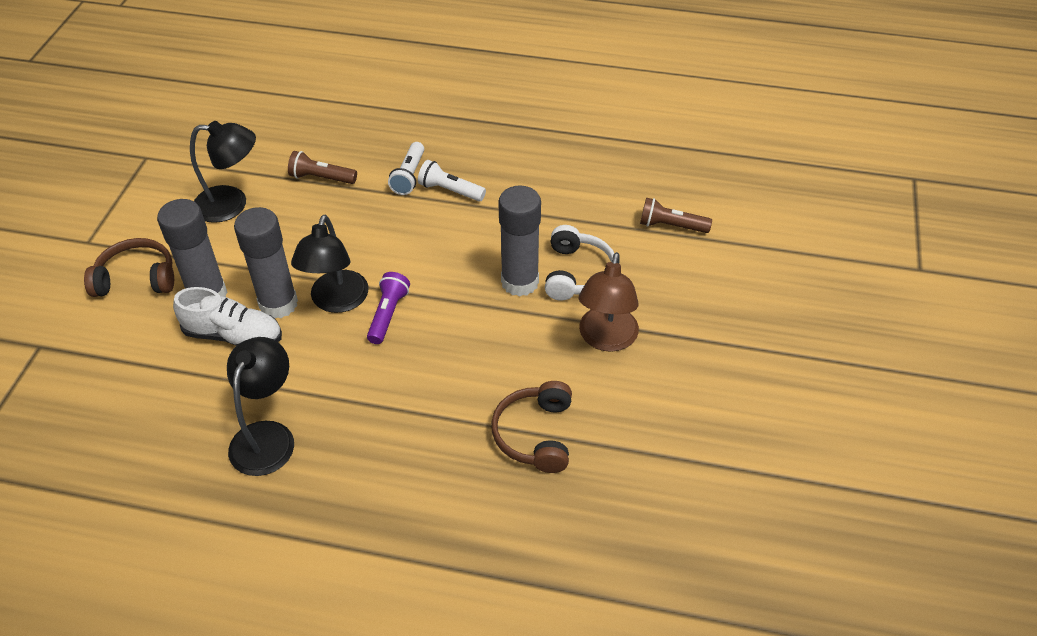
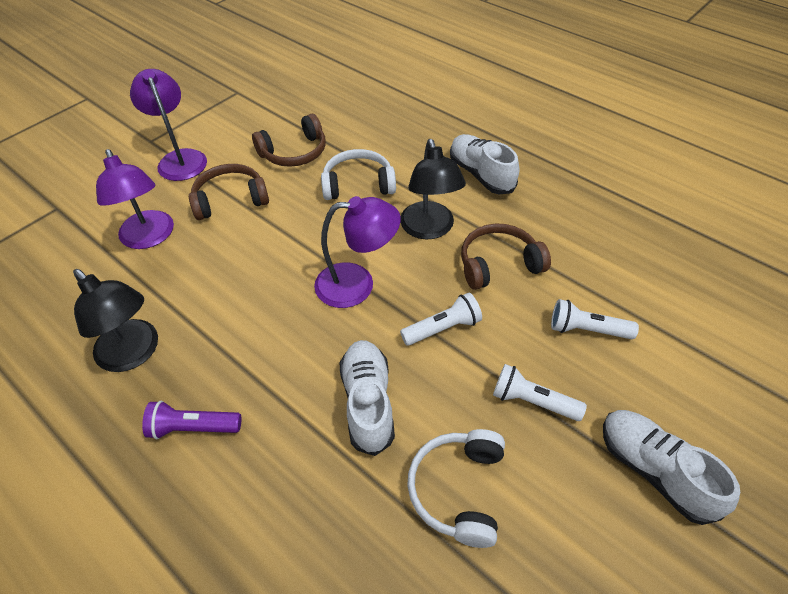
black lamp: 3 -> 2
brown flashlight: 2 -> 0
brown headphones: 2 -> 3
brown lamp: 1 -> 0
grey glue stick: 3 -> 0
purple lamp: 0 -> 3
white flashlight: 2 -> 3
white headphones: 1 -> 2
white shoe: 1 -> 3

